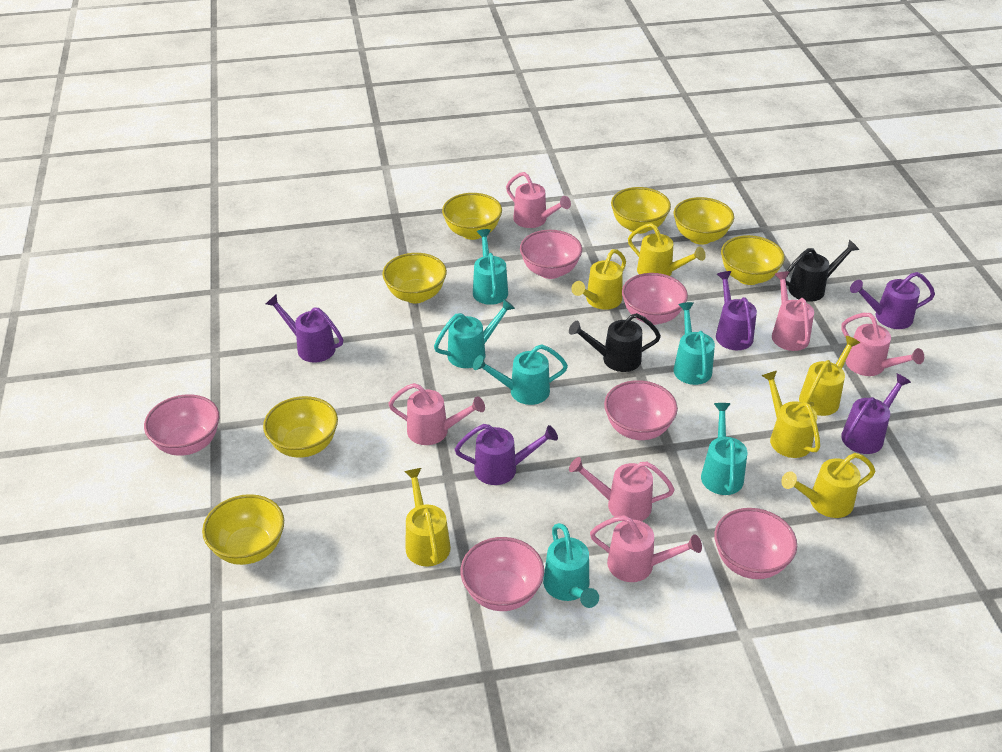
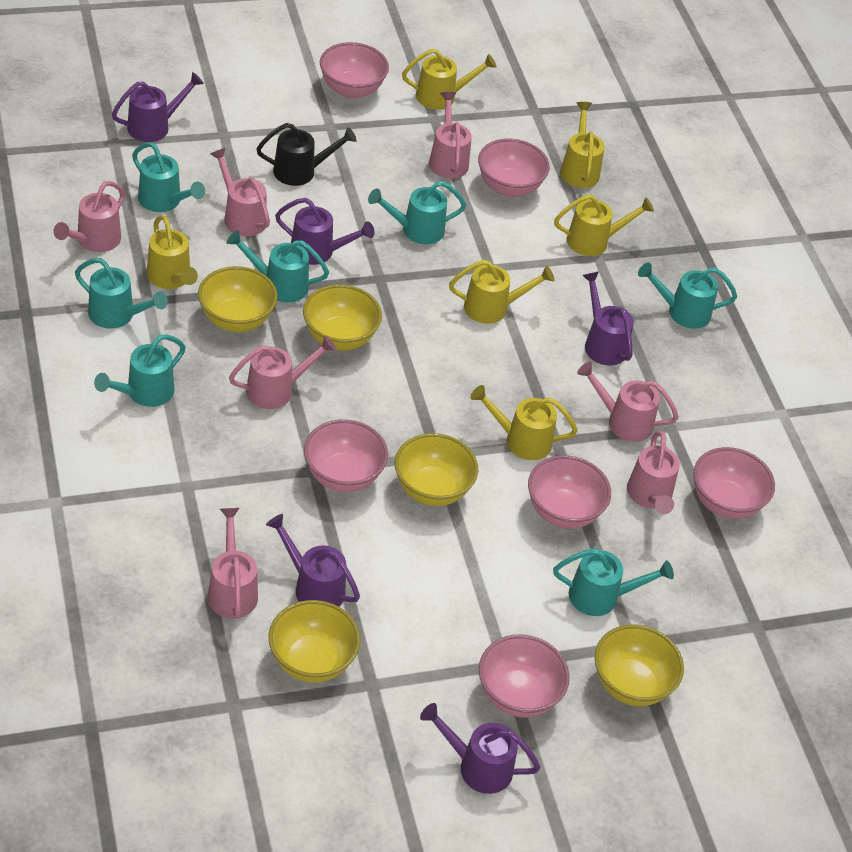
black watering can: 2 -> 1
pink watering can: 6 -> 7
turquoise watering can: 6 -> 7
yellow bowl: 7 -> 5

